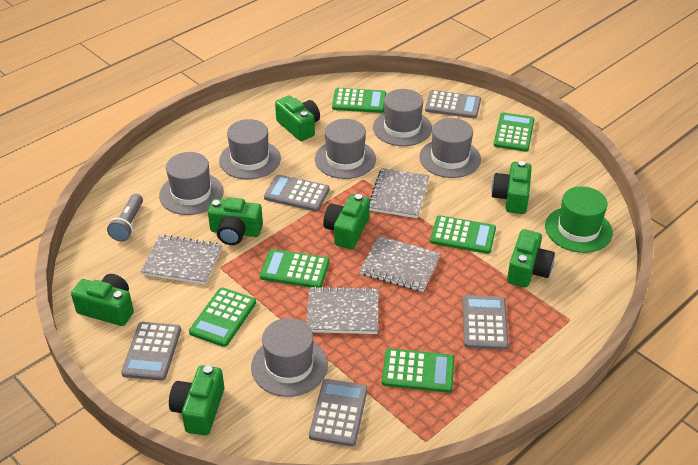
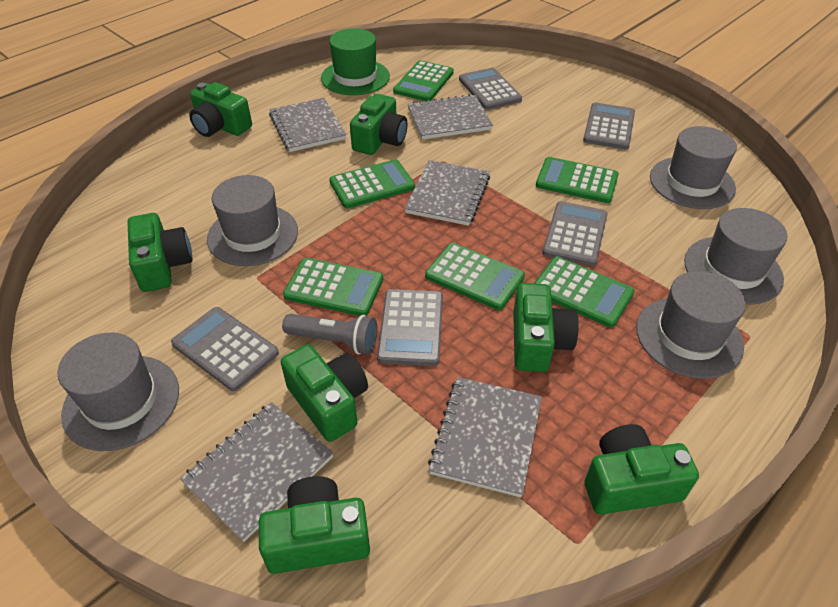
grey hat: 6 -> 5
grey notebook: 4 -> 5

